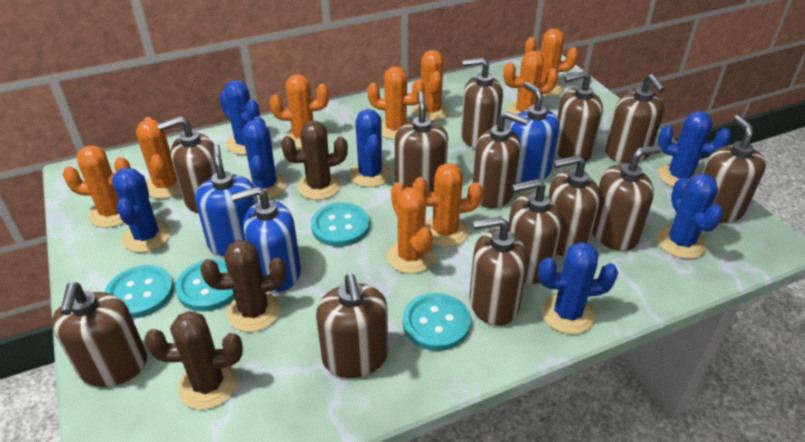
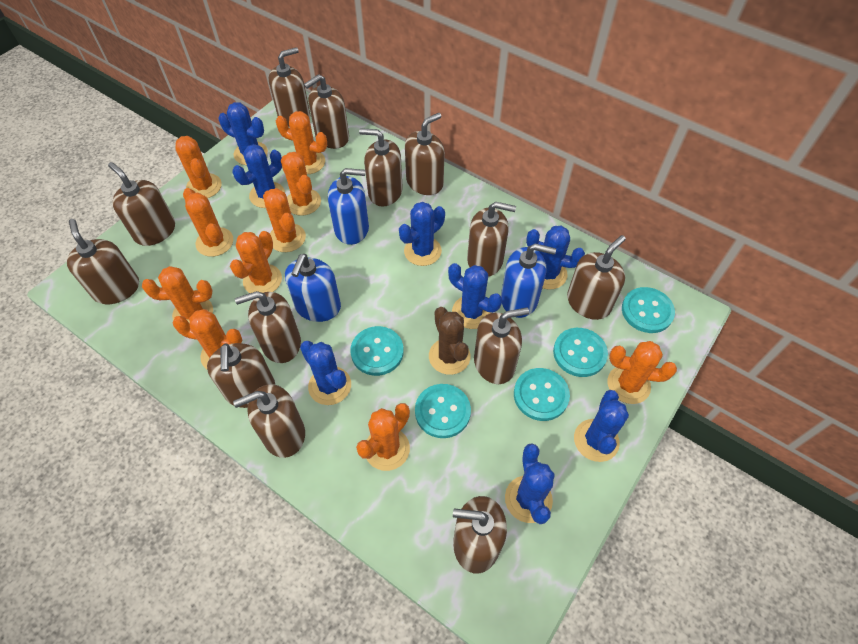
blue cactus: 7 -> 8
brown cactus: 3 -> 1
orange cactus: 9 -> 10
turquoise button: 4 -> 5

